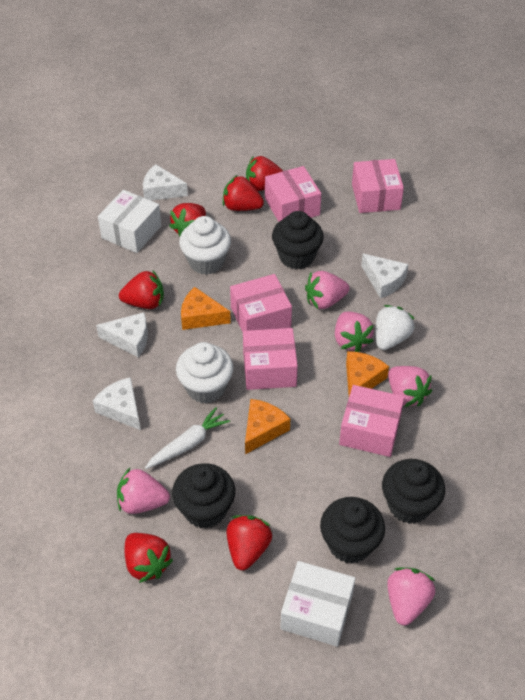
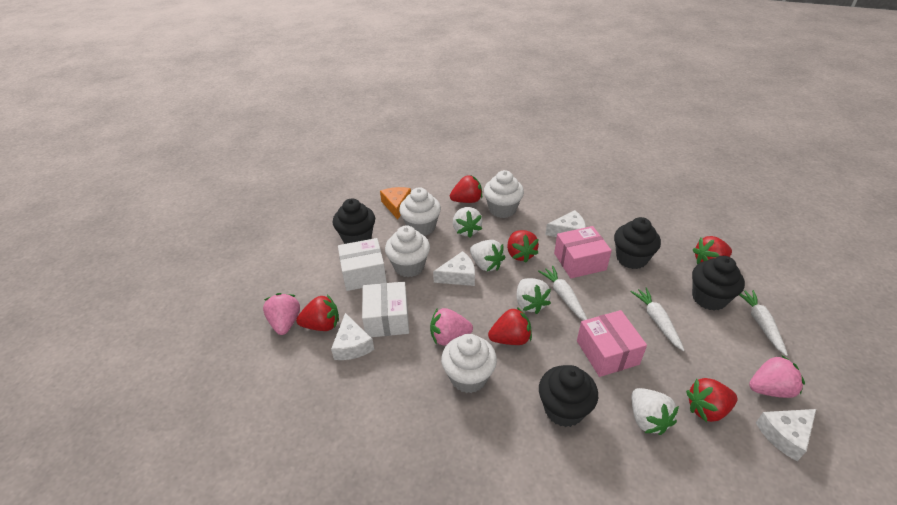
orange cheese: 3 -> 1
pink box: 5 -> 2
pink strawberry: 5 -> 3
white carrot: 1 -> 3
white cupcake: 2 -> 4
white strawberry: 1 -> 4

